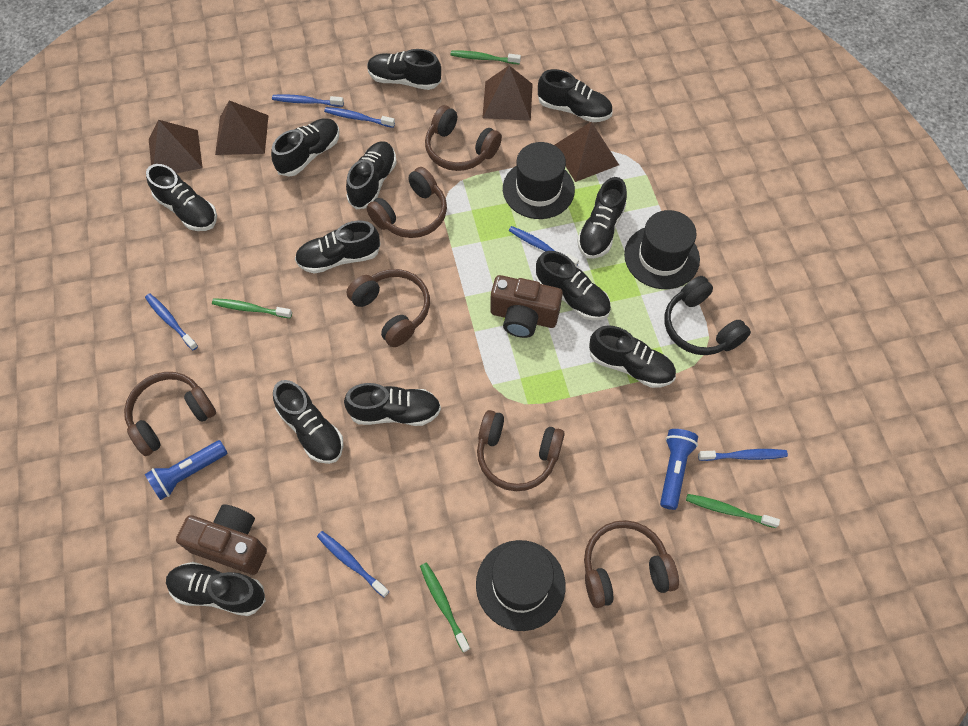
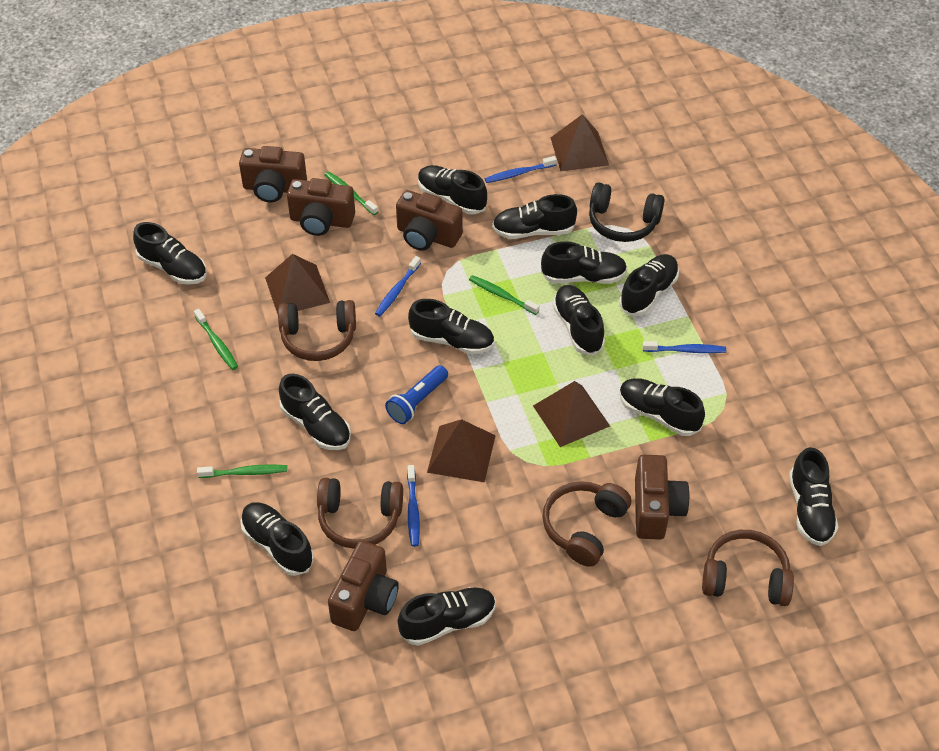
black hat: 3 -> 0
blue flashlight: 2 -> 1
blue toothbrush: 6 -> 4
brown camera: 2 -> 5
brown headphones: 6 -> 4

